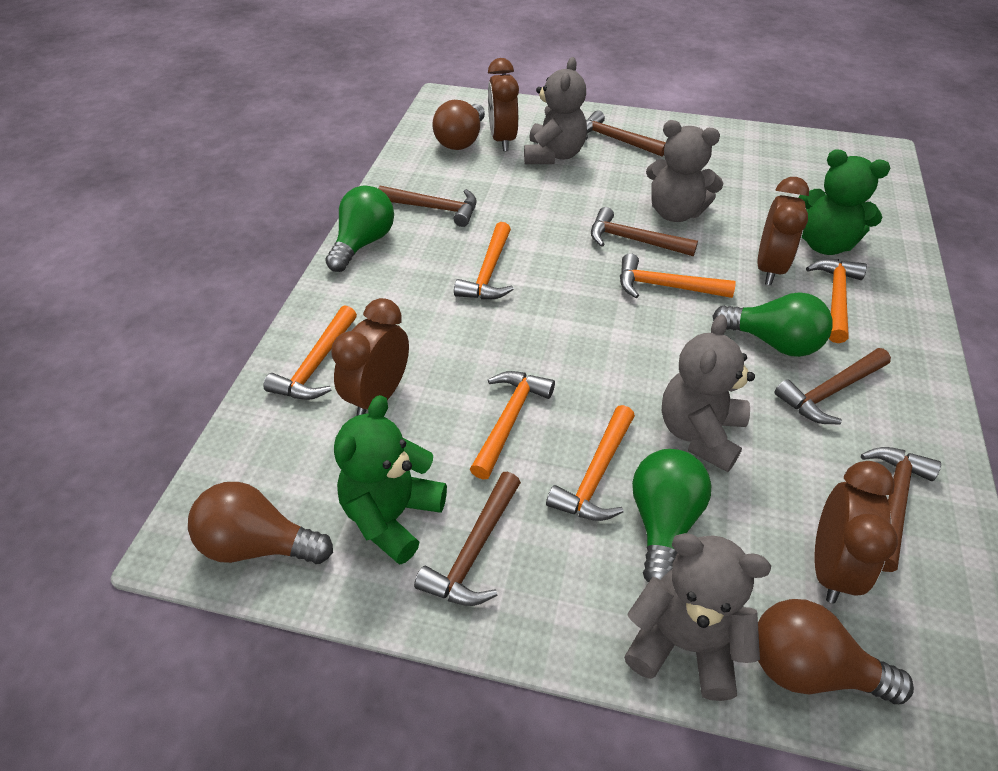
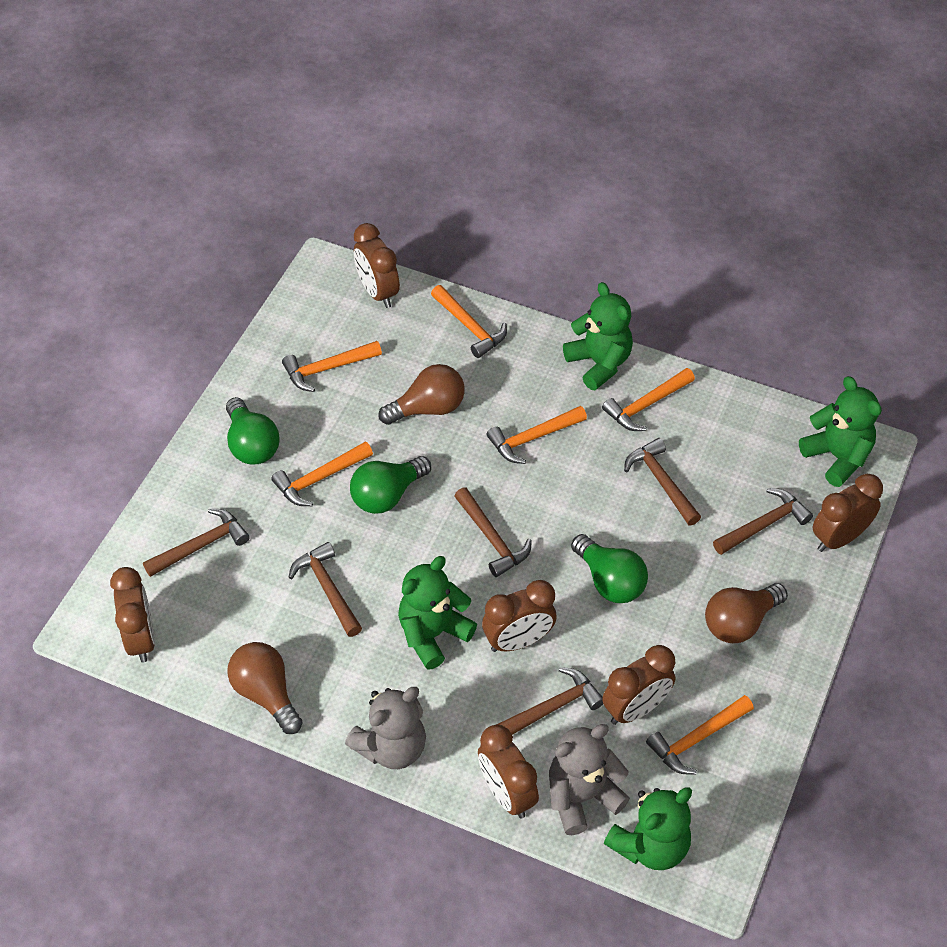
brown clock: 4 -> 6
green teddy bear: 2 -> 4
grey teddy bear: 4 -> 2

